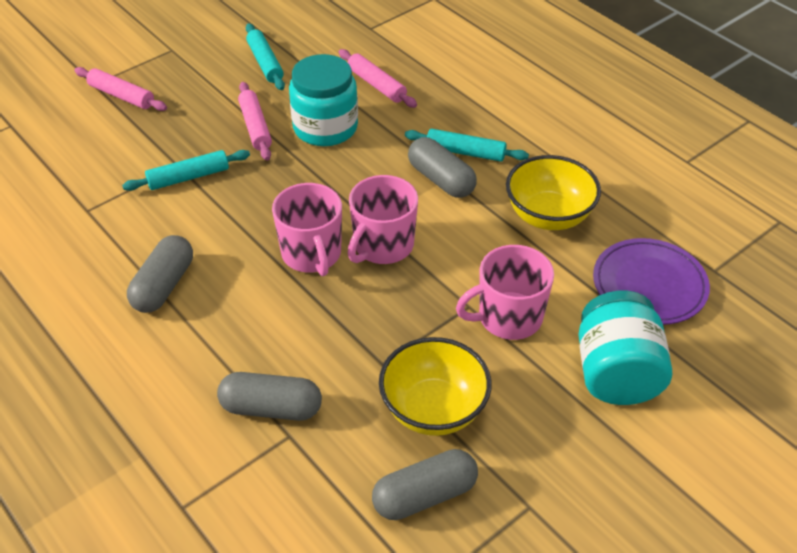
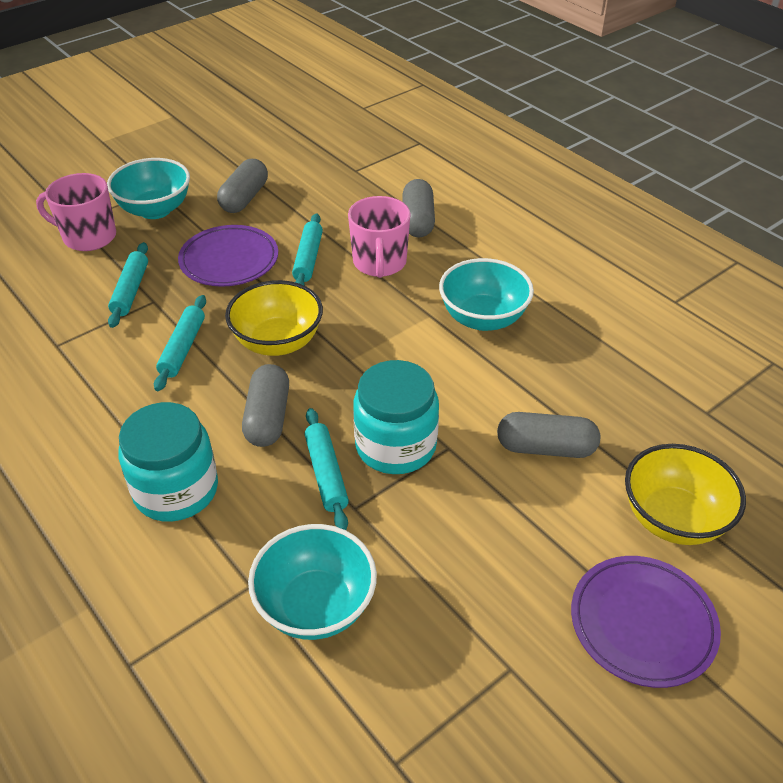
pink mug: 3 -> 2
pink rolling pin: 3 -> 0
purple plate: 1 -> 2
turquoise bowl: 0 -> 3
turquoise rolling pin: 3 -> 4

